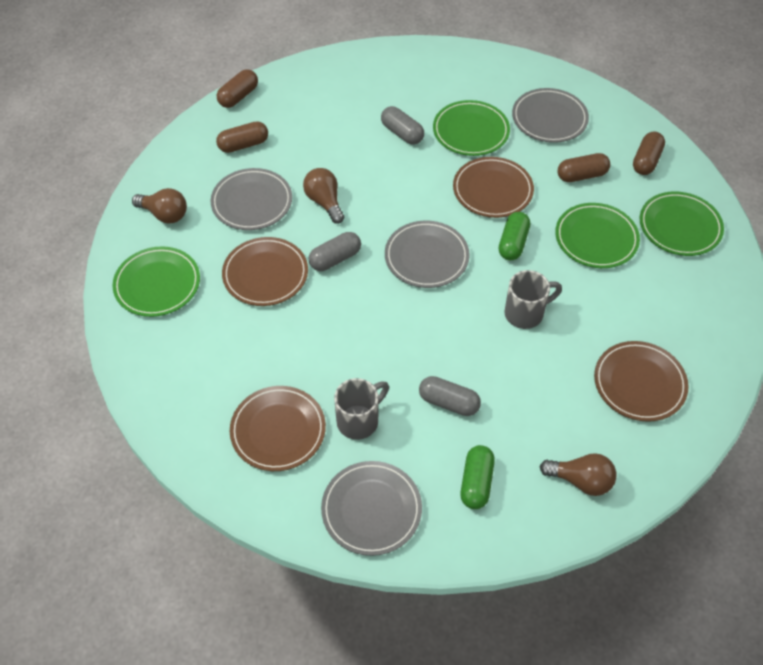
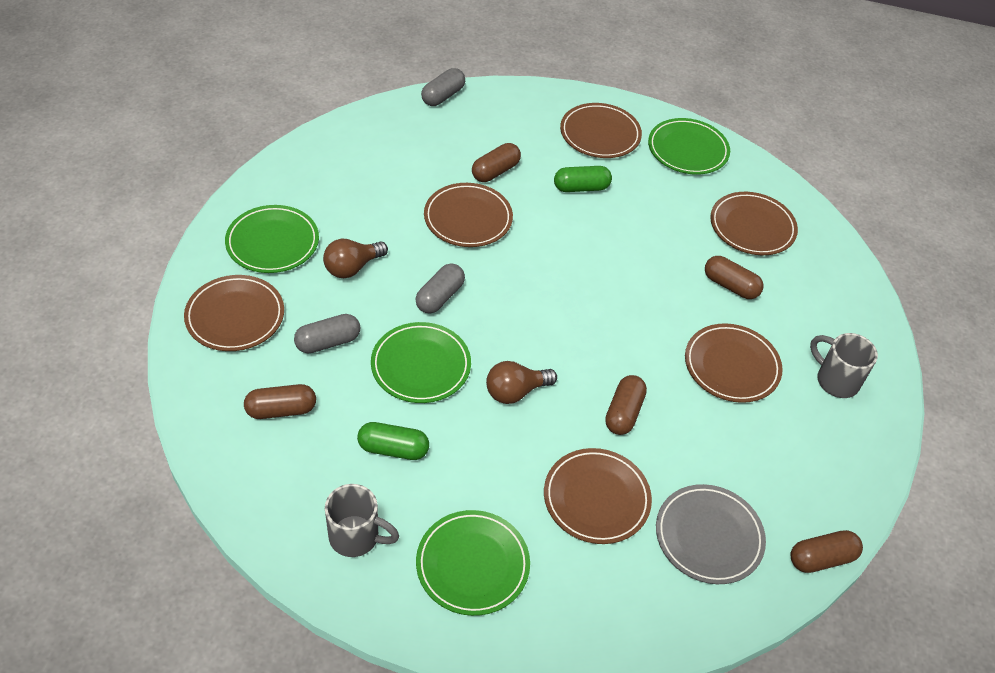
brown capsule: 4 -> 5
brown light bulb: 3 -> 2
brown plate: 4 -> 6
grey plate: 4 -> 1

